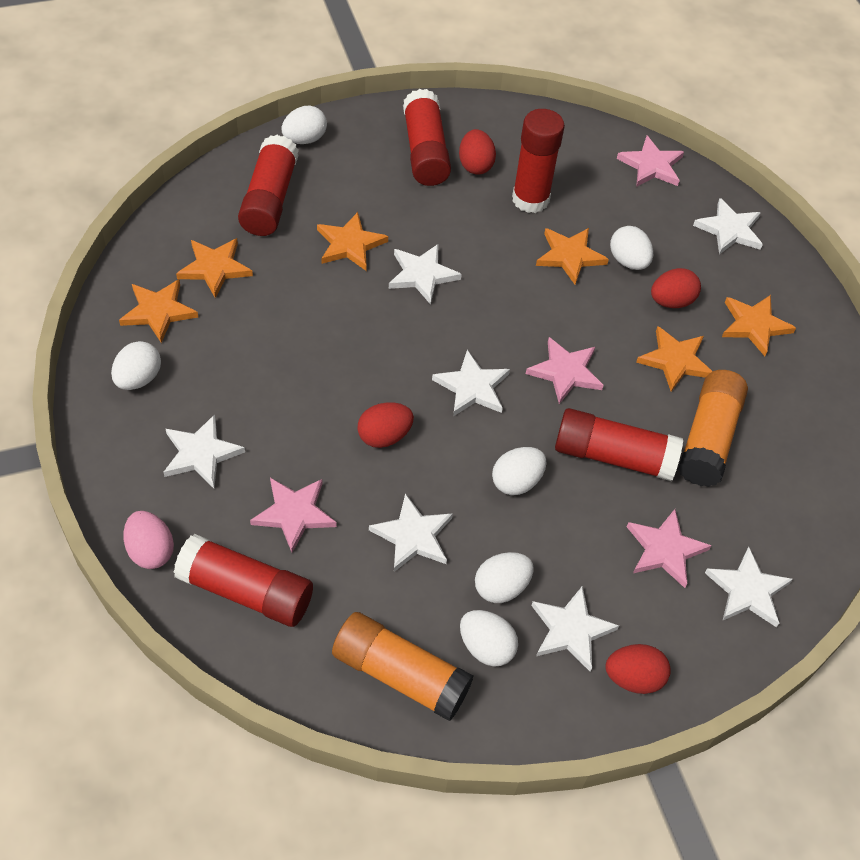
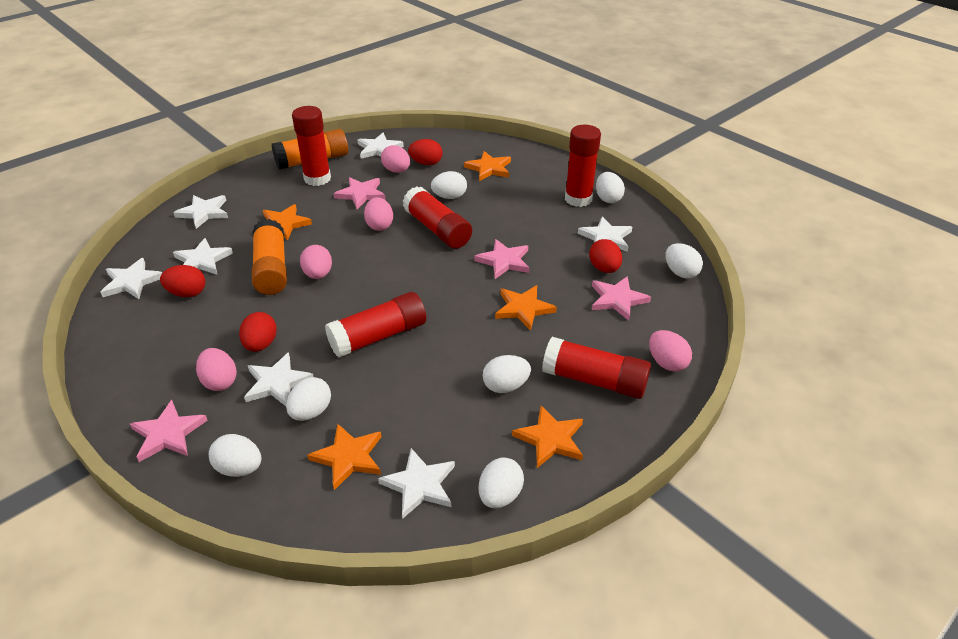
orange star: 6 -> 5
pink egg: 1 -> 5
white egg: 6 -> 7

